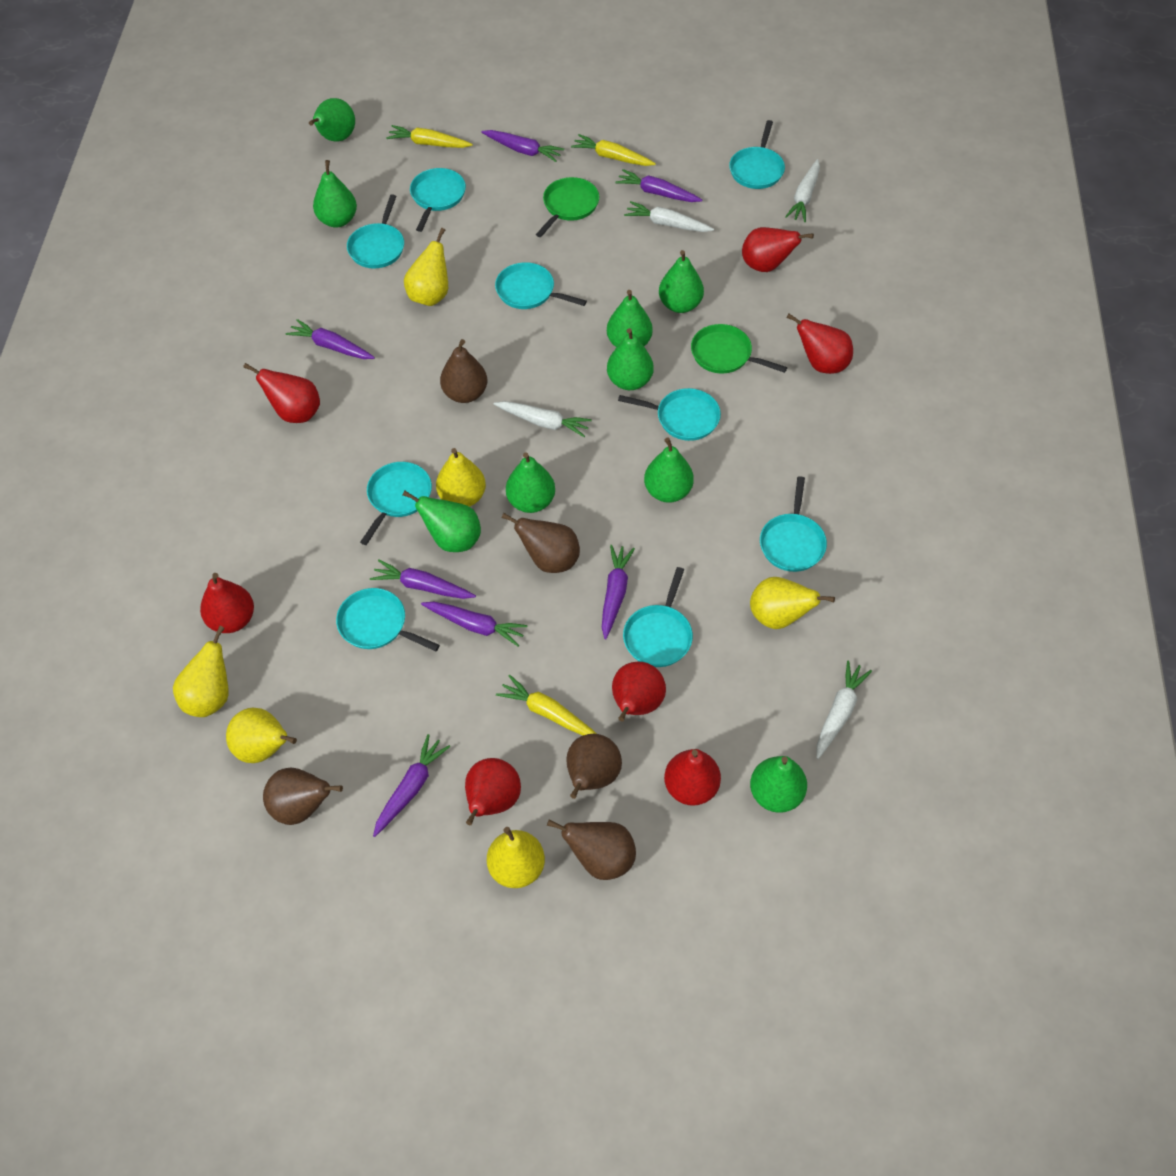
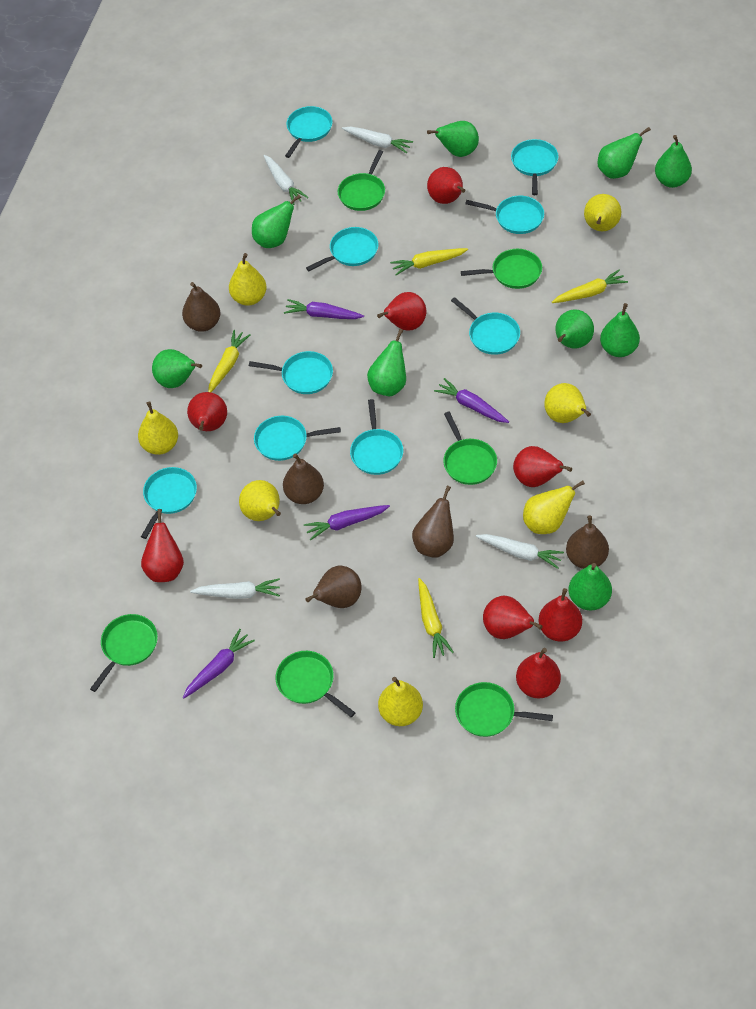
green pan: 2 -> 6
purple carrot: 7 -> 4
red pear: 7 -> 8
yellow carrot: 3 -> 4
yellow pear: 6 -> 7

